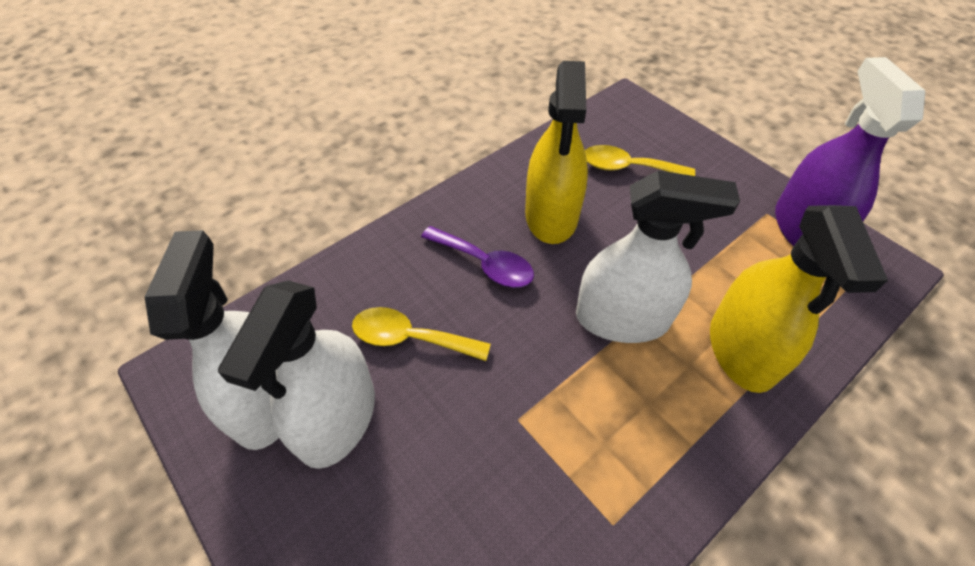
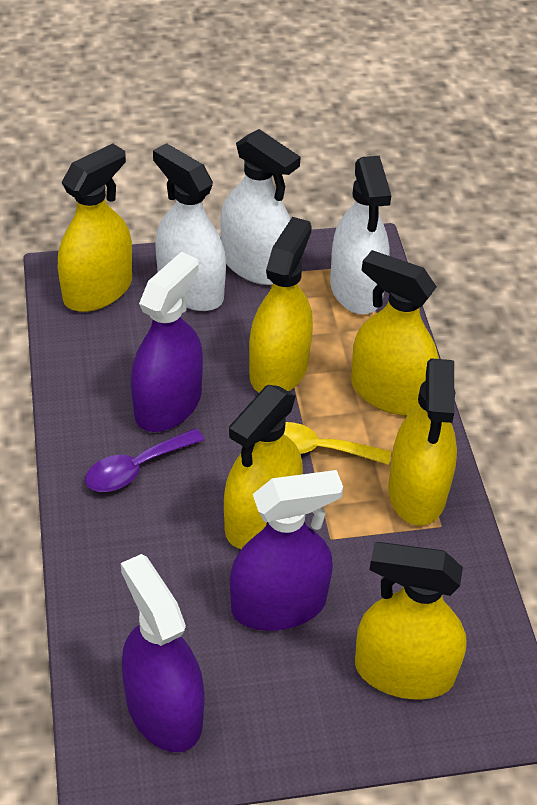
purple spray bottle: 1 -> 3
yellow spoon: 2 -> 1
yellow spray bottle: 2 -> 6

